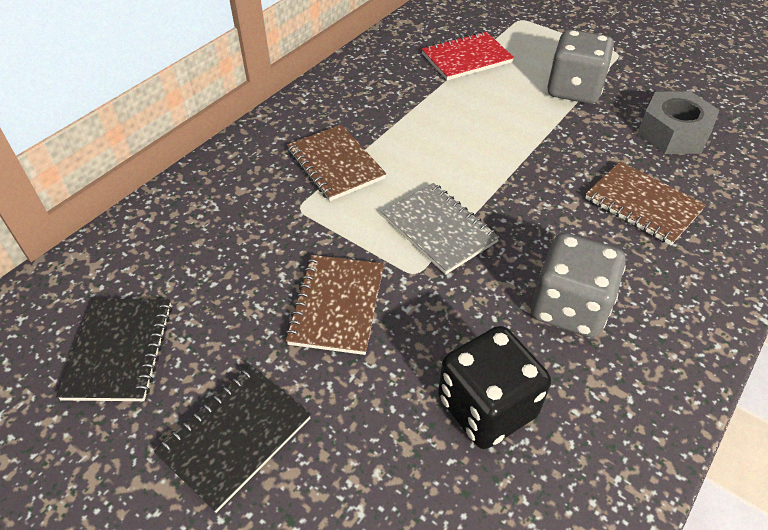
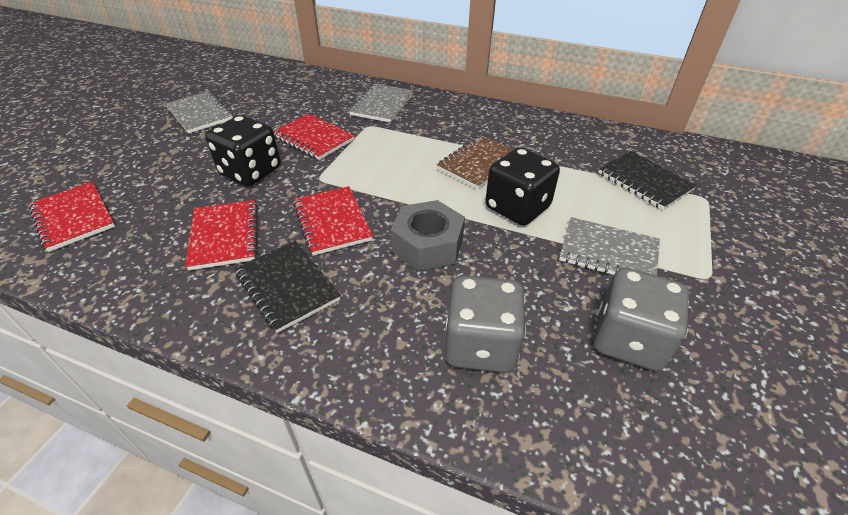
black dice: 1 -> 2
brown notebook: 3 -> 1
grey notebook: 1 -> 3
red notebook: 1 -> 4

